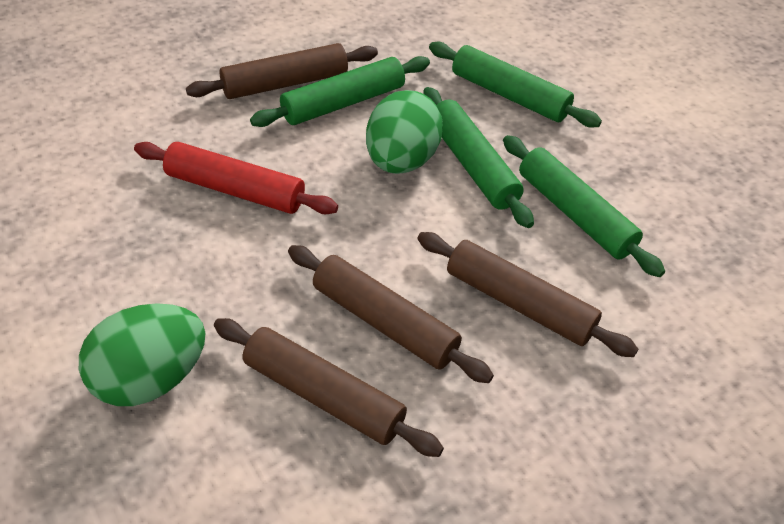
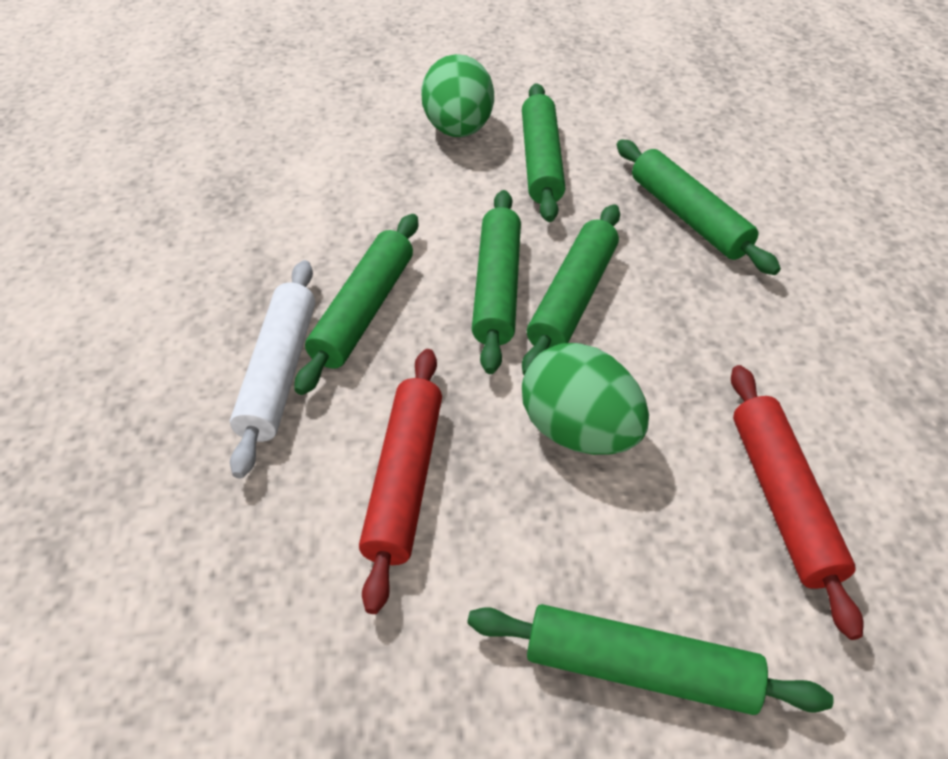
brown rolling pin: 4 -> 0
green rolling pin: 4 -> 6
red rolling pin: 1 -> 2
white rolling pin: 0 -> 1

